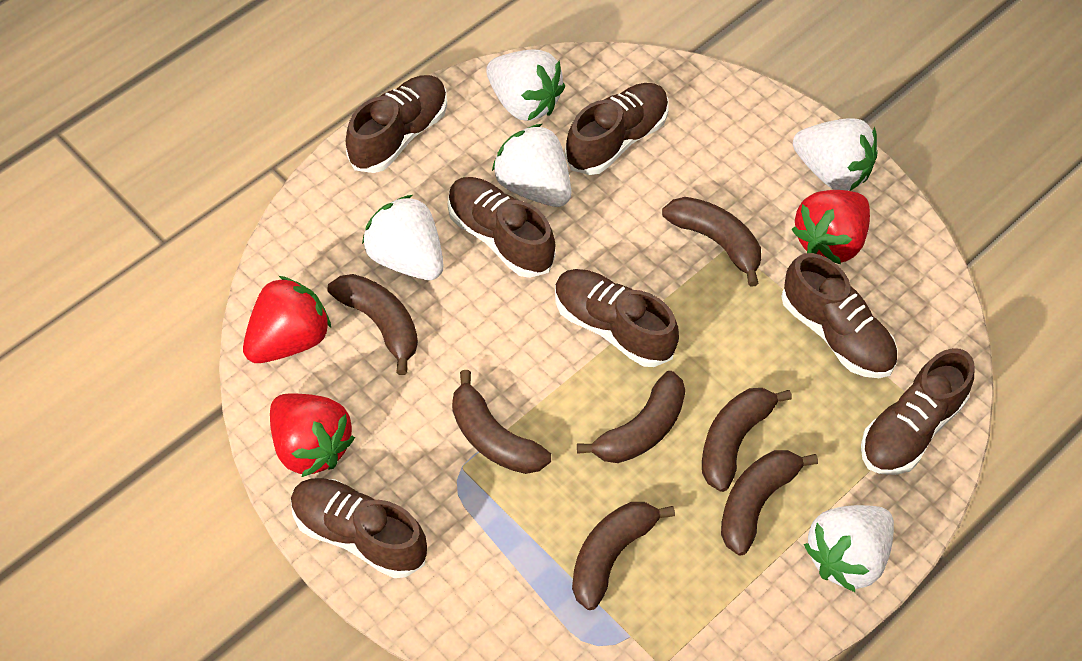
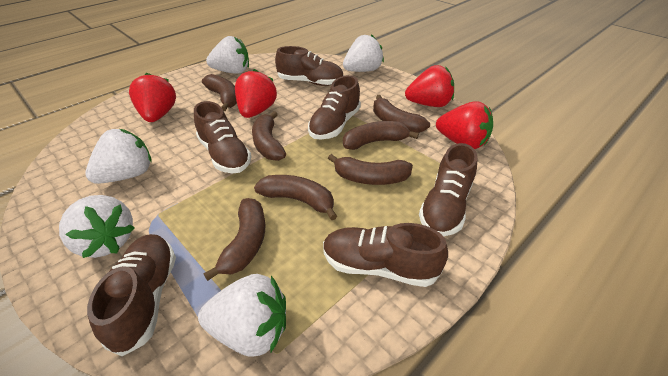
brown shoe: 7 -> 6
red strawberry: 3 -> 4

